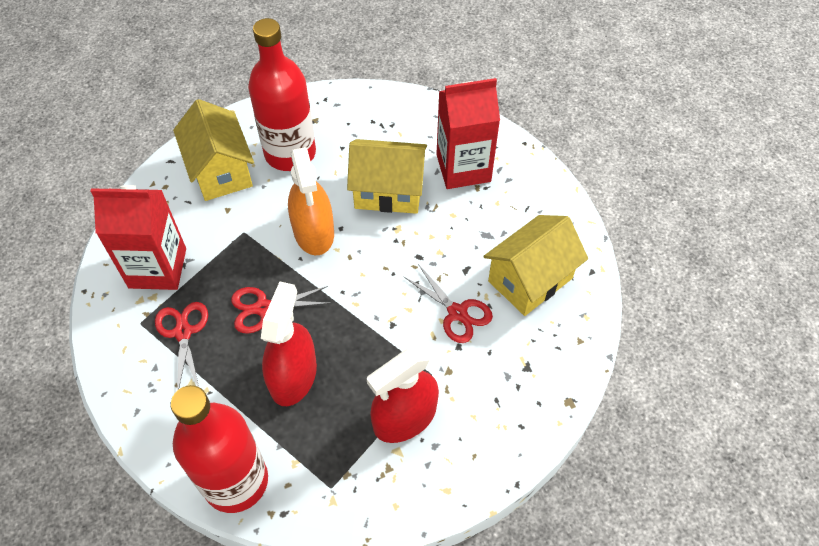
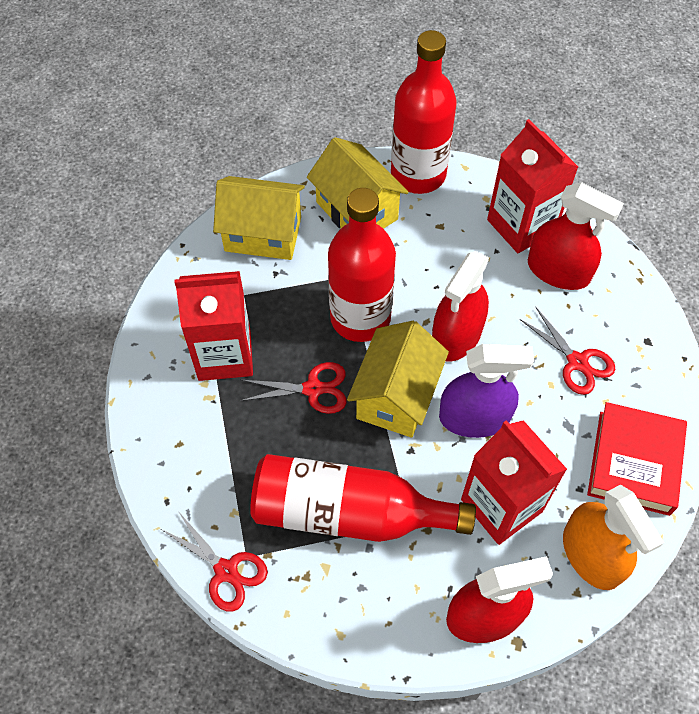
purple spray bottle: 0 -> 1
red book: 0 -> 1
red bottle: 2 -> 3
red carton: 2 -> 3
red spray bottle: 2 -> 3

